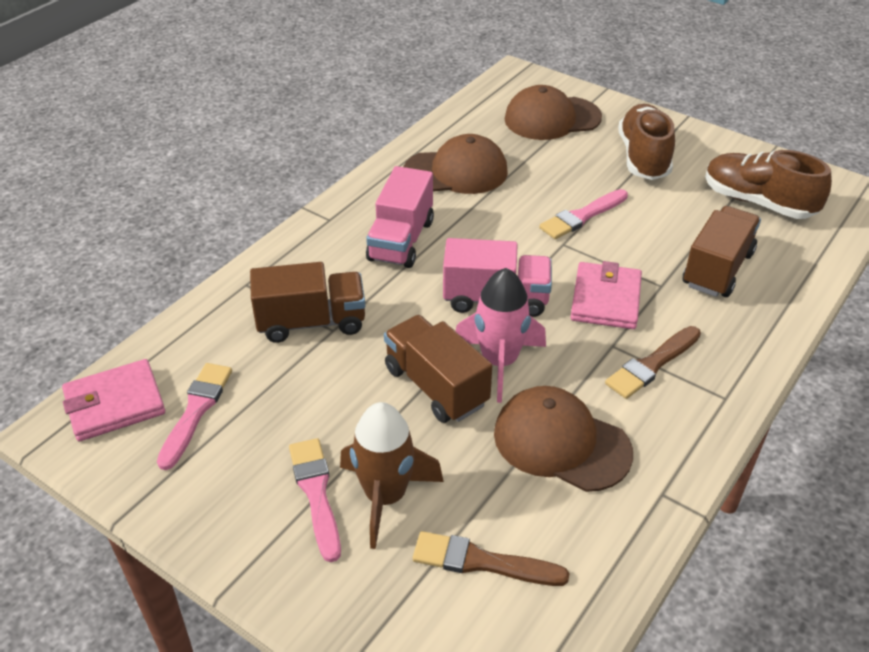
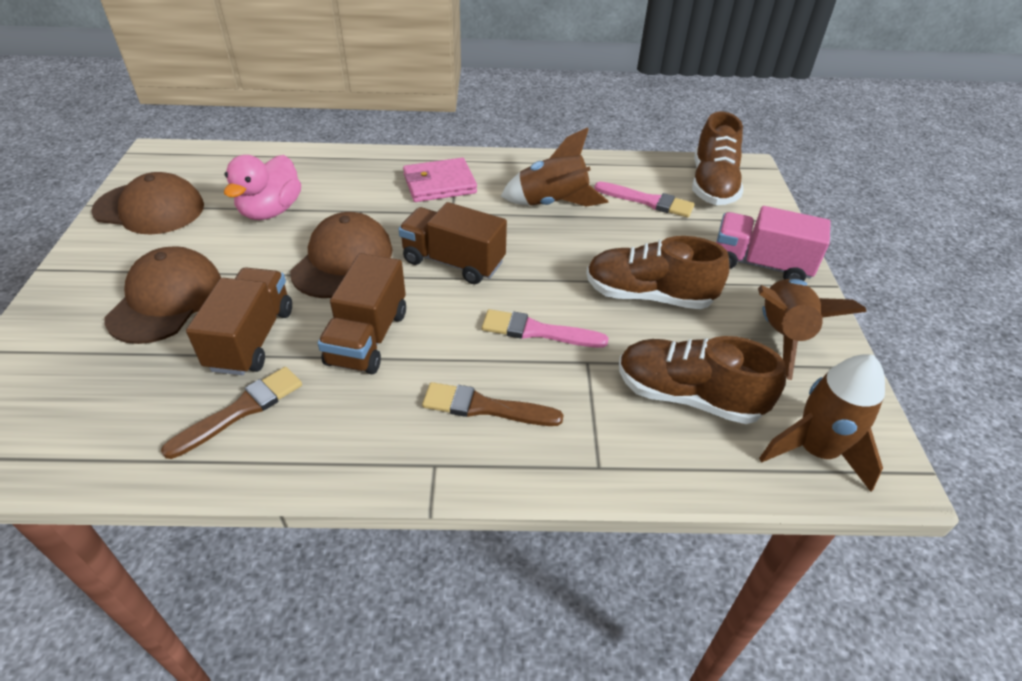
brown rocket: 1 -> 3
brown shoe: 2 -> 3
pink brush: 3 -> 2
pink duck: 0 -> 1
pink rocket: 1 -> 0
pink truck: 2 -> 1
pink wallet: 2 -> 1

